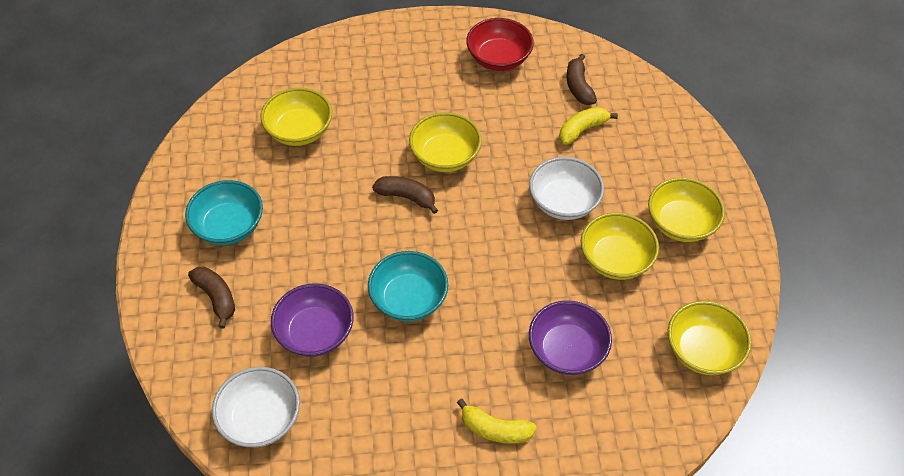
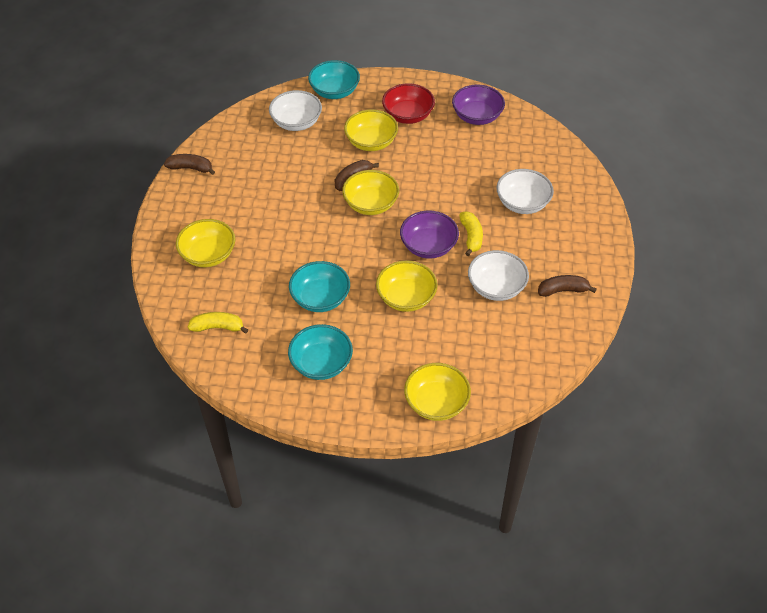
turquoise bowl: 2 -> 3
white bowl: 2 -> 3

